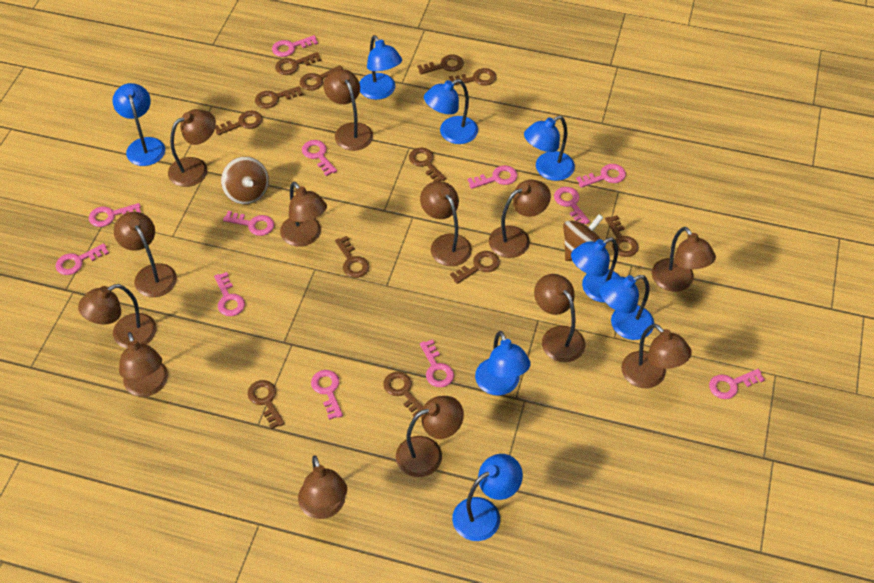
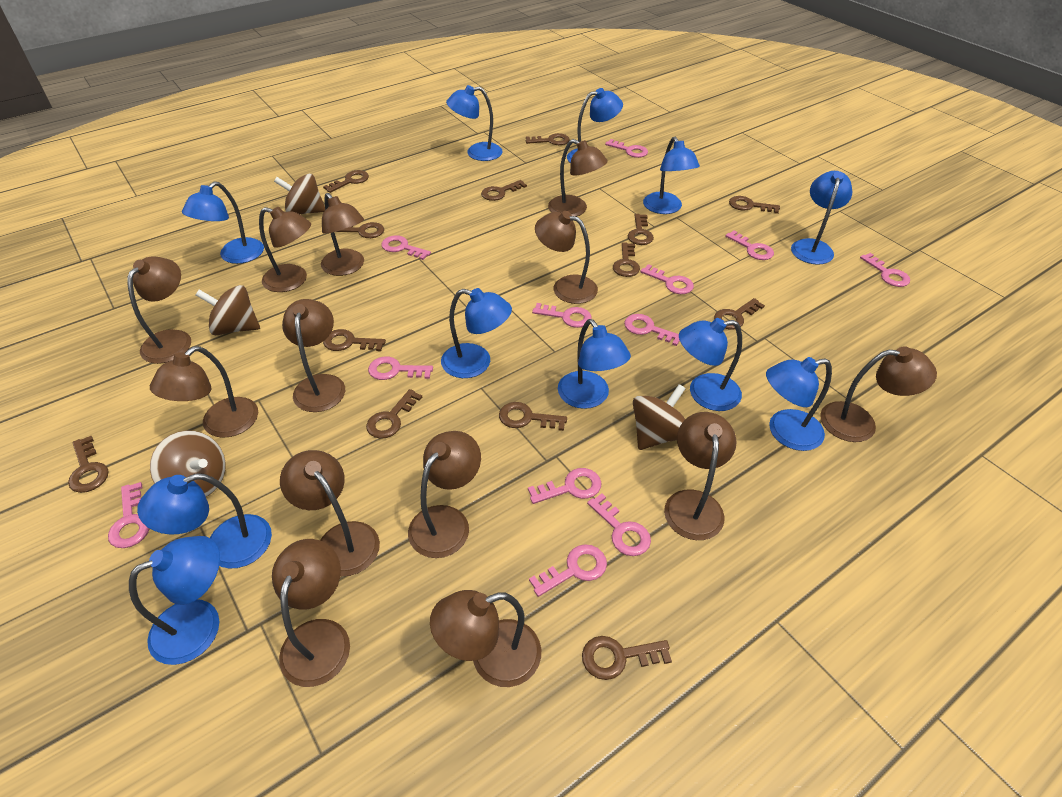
blue lamp: 8 -> 11
brown key: 12 -> 13
brown spinning top: 2 -> 4

